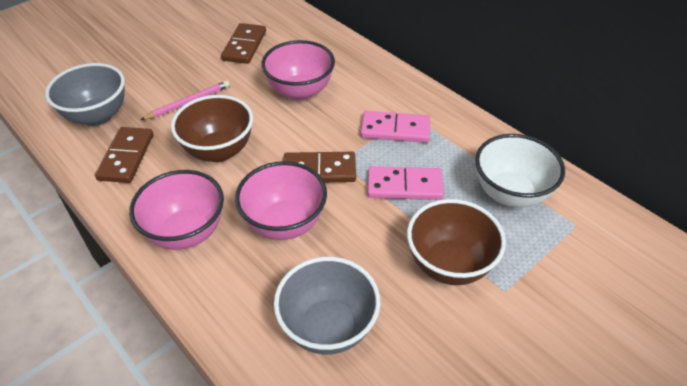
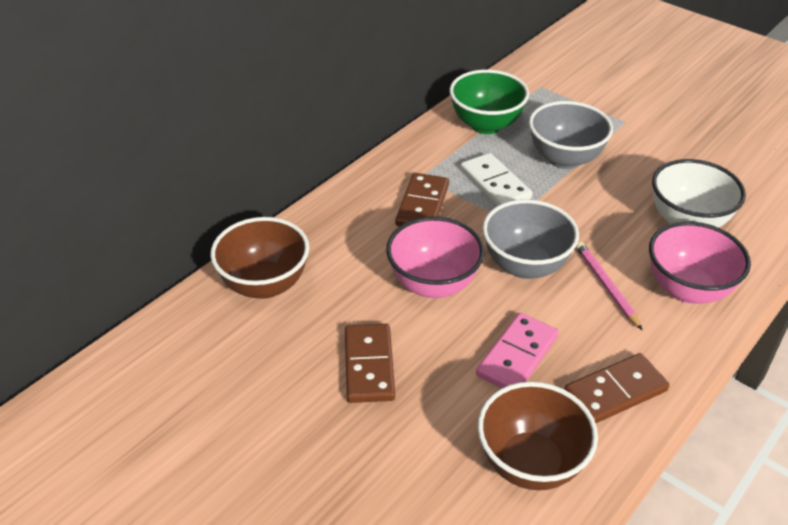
green bowl: 0 -> 1
pink bowl: 3 -> 2
pink domino: 2 -> 1
white domino: 0 -> 1

